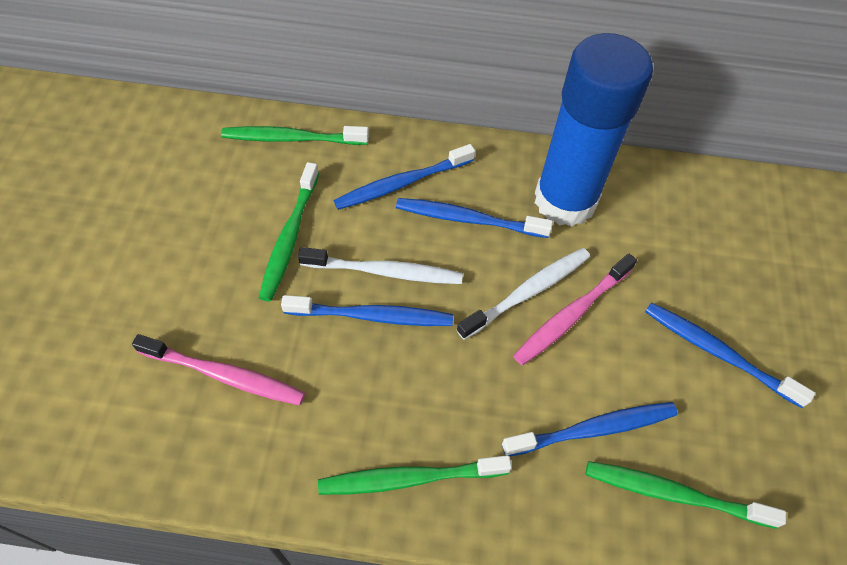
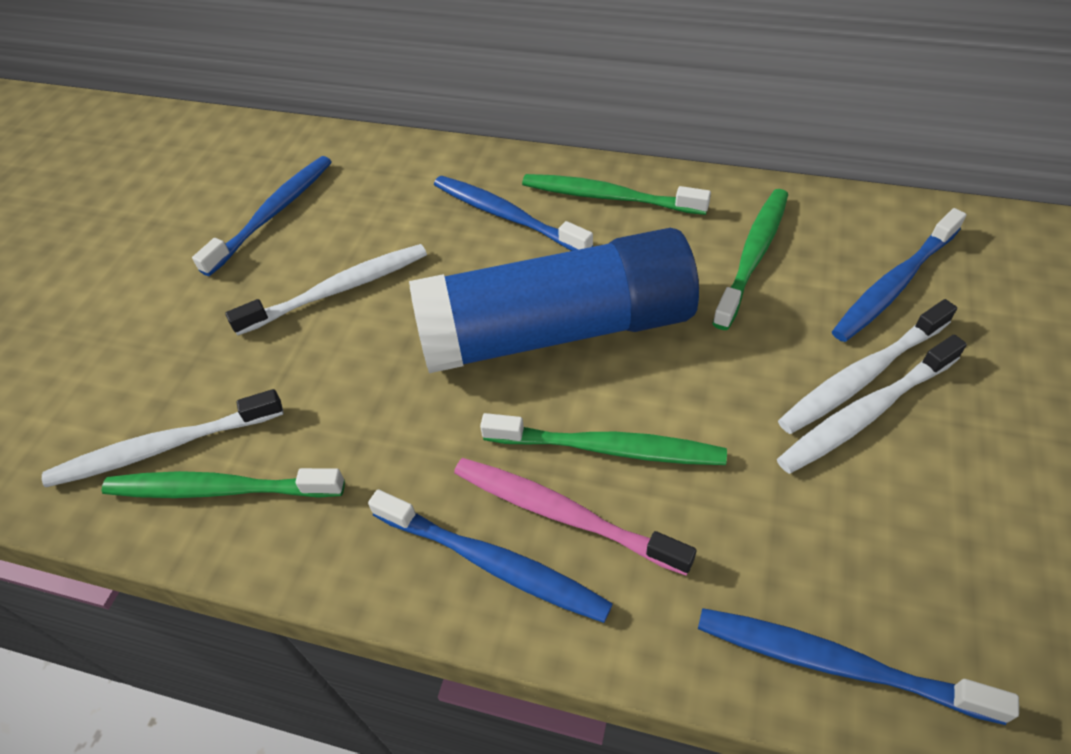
pink toothbrush: 2 -> 1
white toothbrush: 2 -> 4

